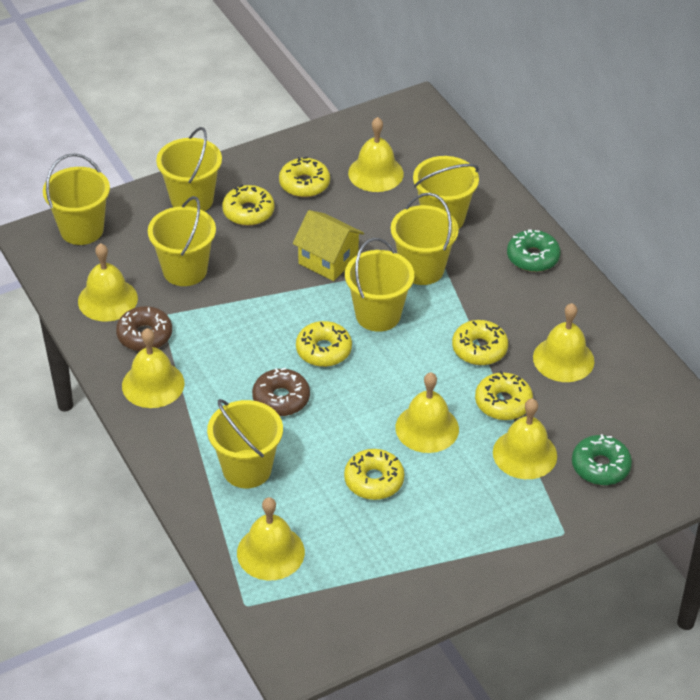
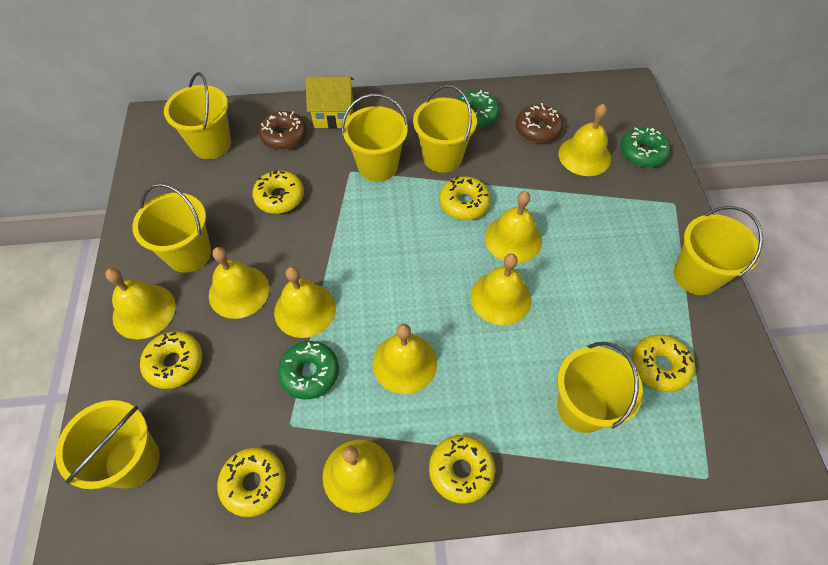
green donut: 2 -> 3
yellow bell: 7 -> 8

